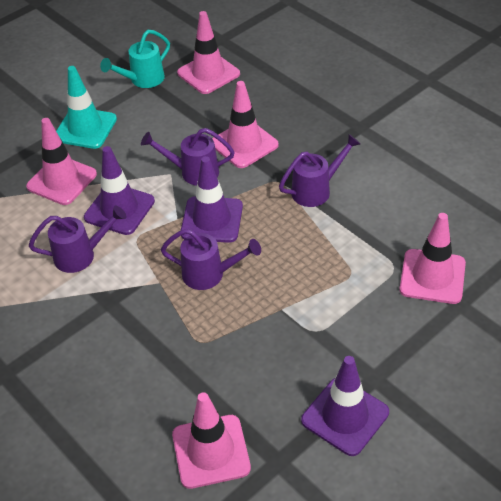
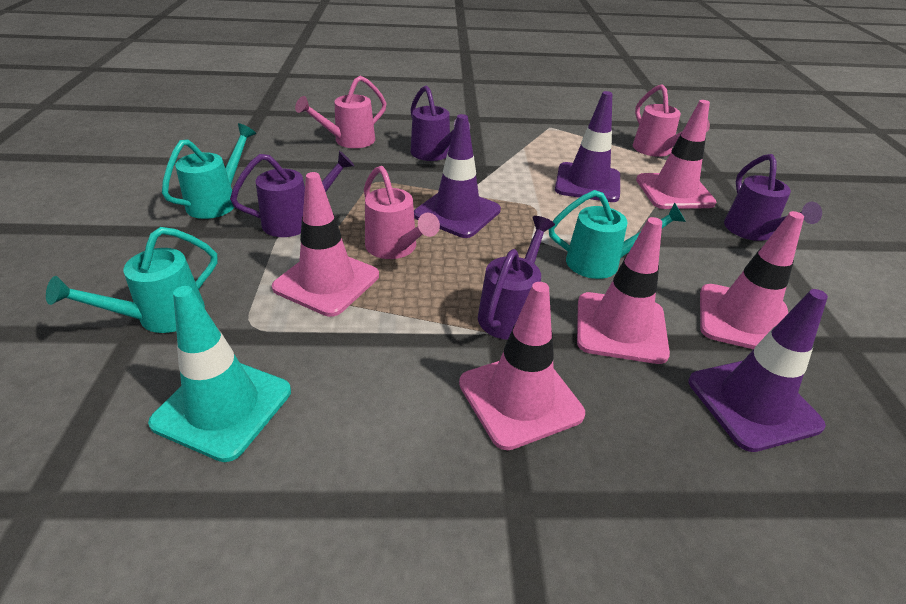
pink watering can: 0 -> 3
turquoise watering can: 1 -> 3

